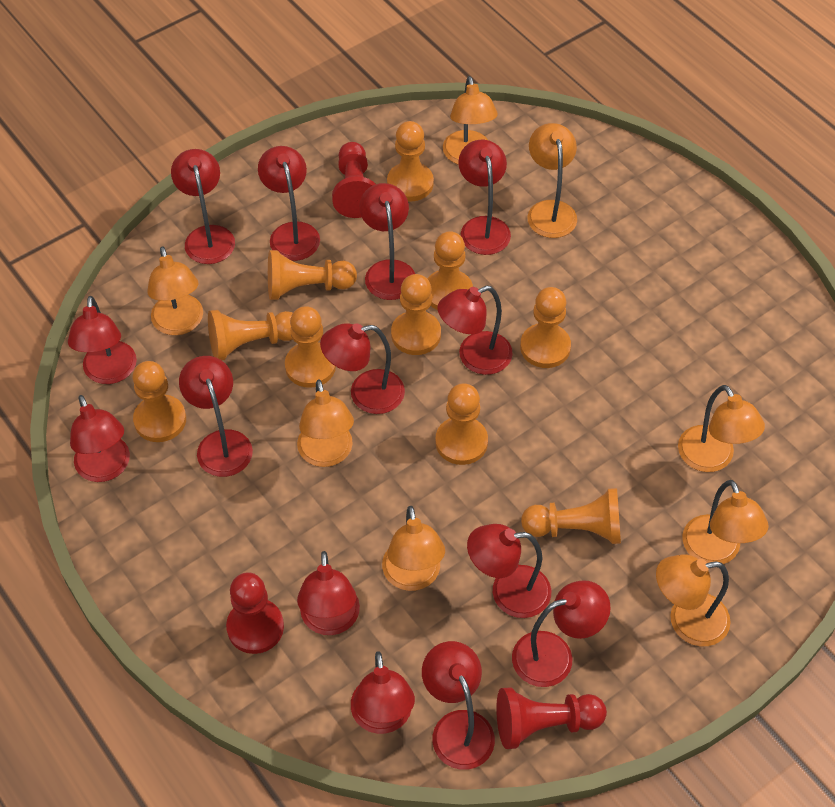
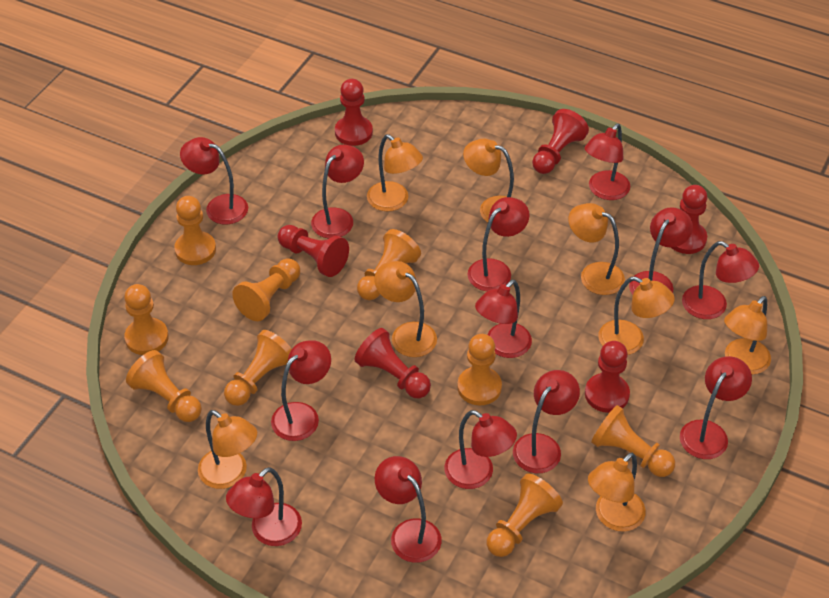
orange pawn: 10 -> 9
red lamp: 14 -> 13
red pawn: 3 -> 6

